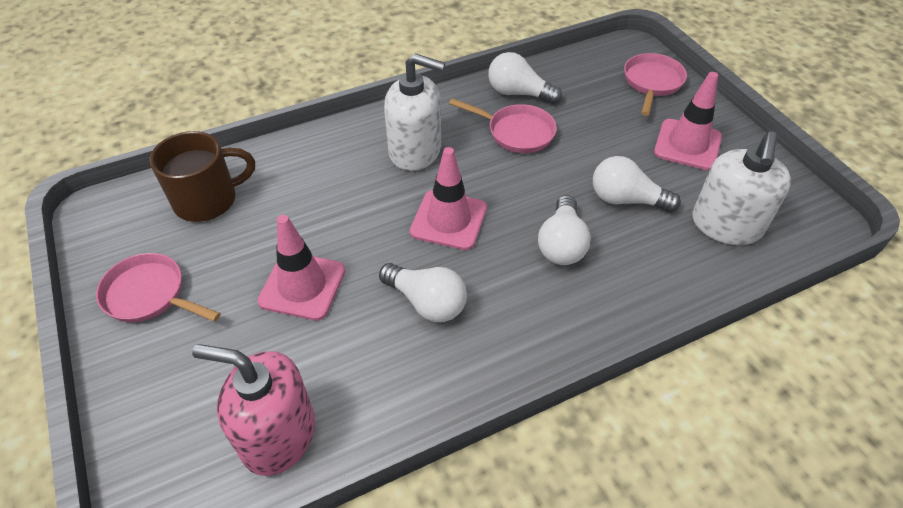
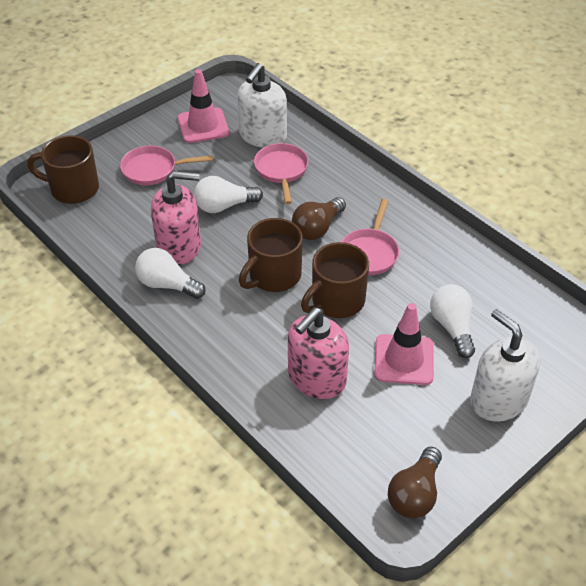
brown light bulb: 0 -> 2
brown mug: 1 -> 3
pink soap dispenser: 1 -> 2
pink traffic cone: 3 -> 2
white light bulb: 4 -> 3

